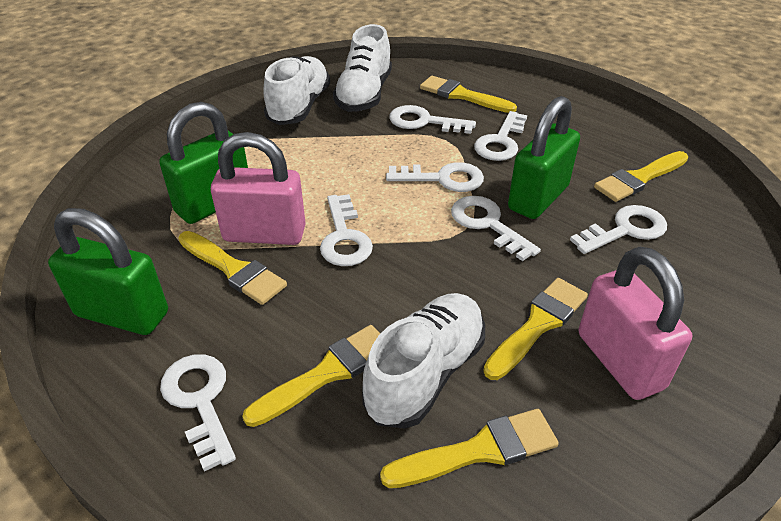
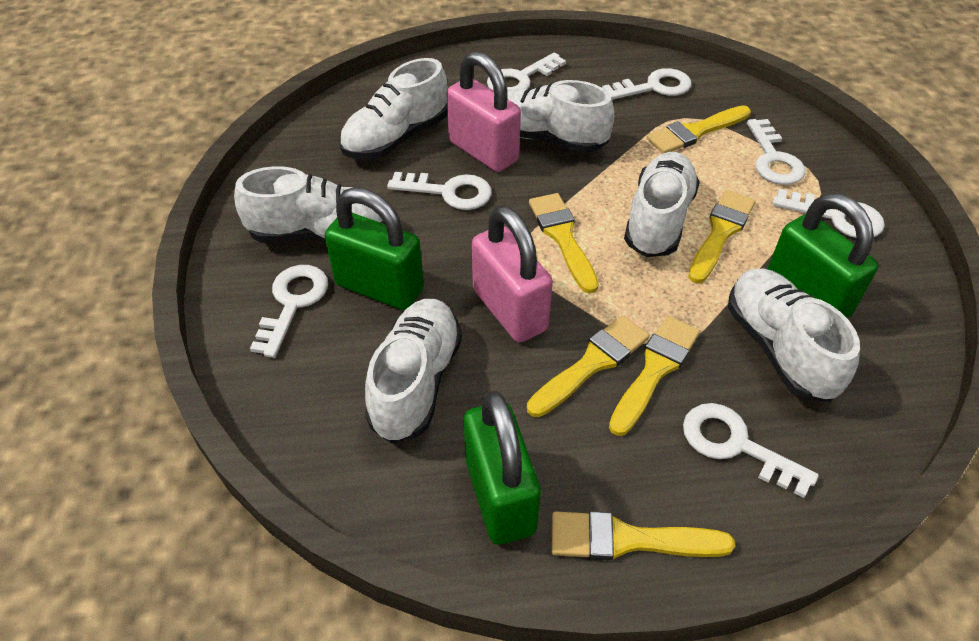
white shoe: 3 -> 6

